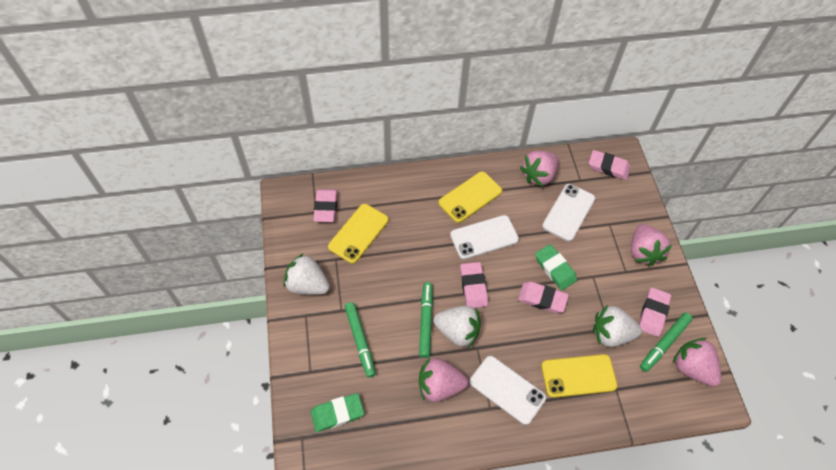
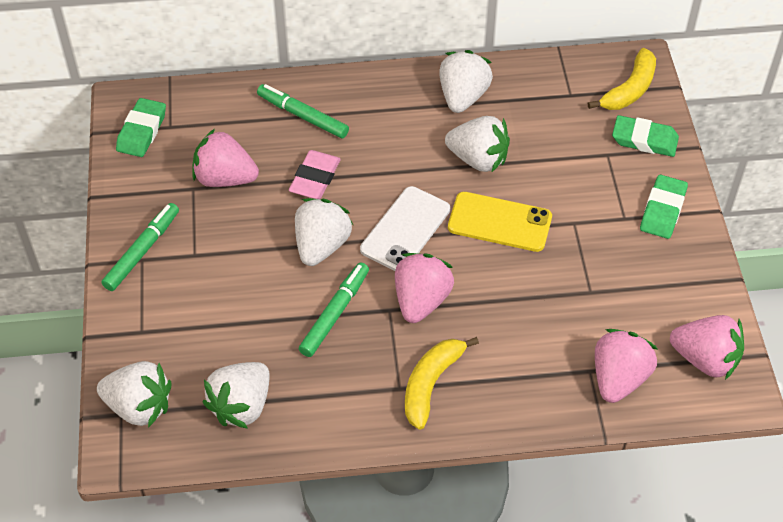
green eraser: 2 -> 3
pink eraser: 5 -> 1
white phone: 3 -> 1
white strawberry: 3 -> 5
yellow banana: 0 -> 2
yellow phone: 3 -> 1

